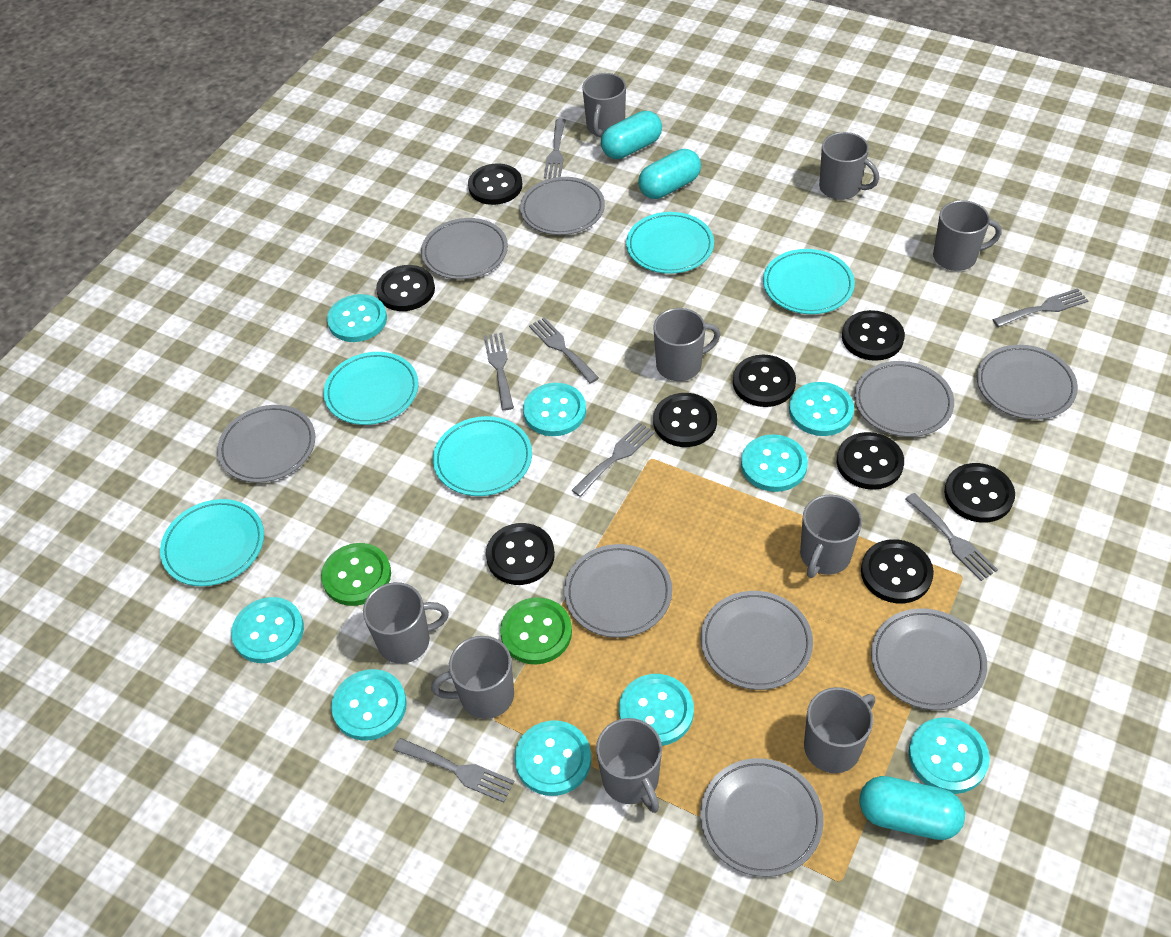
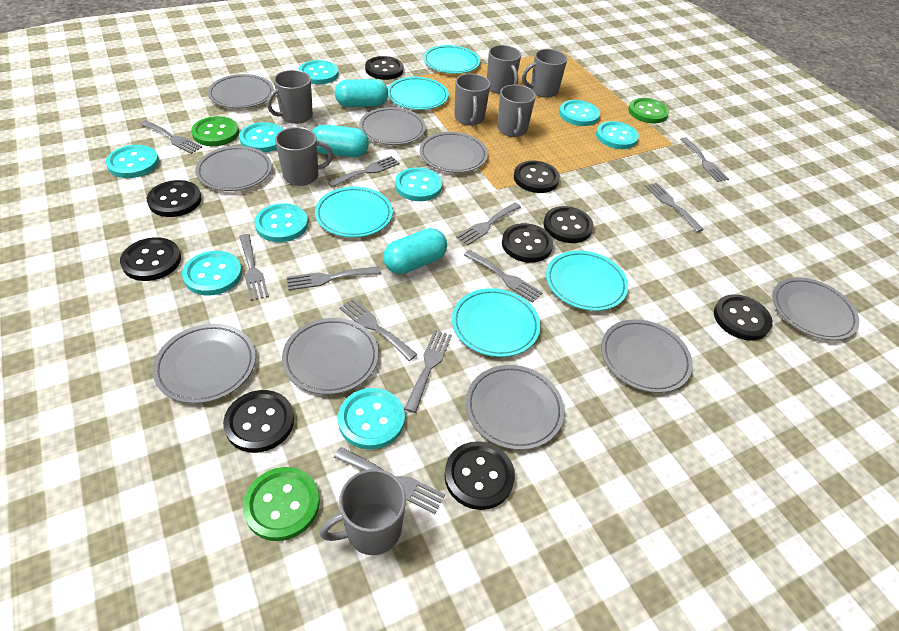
green button: 2 -> 3
grey fork: 7 -> 11
grey mug: 9 -> 7

